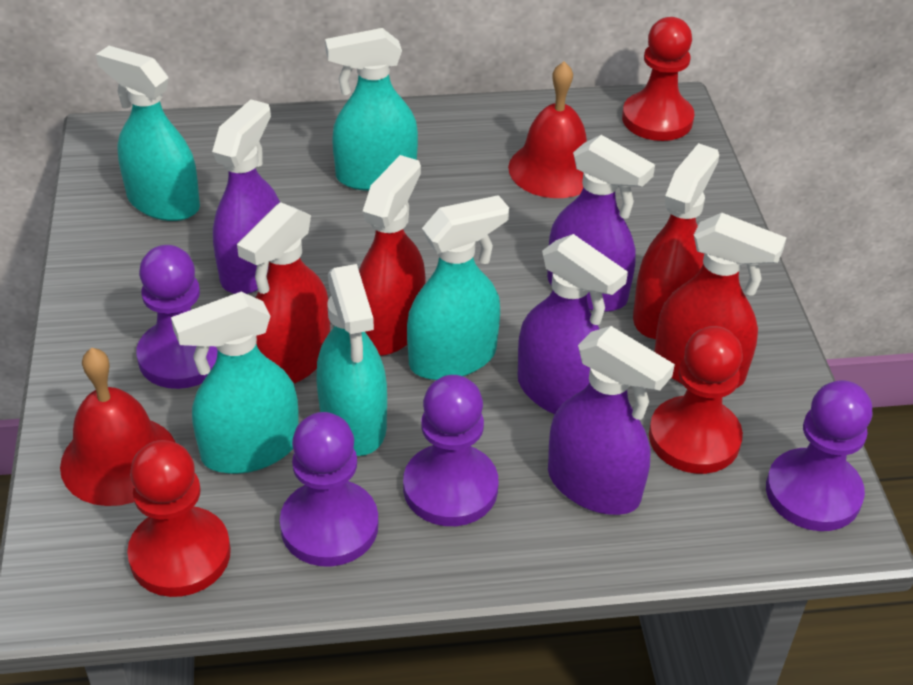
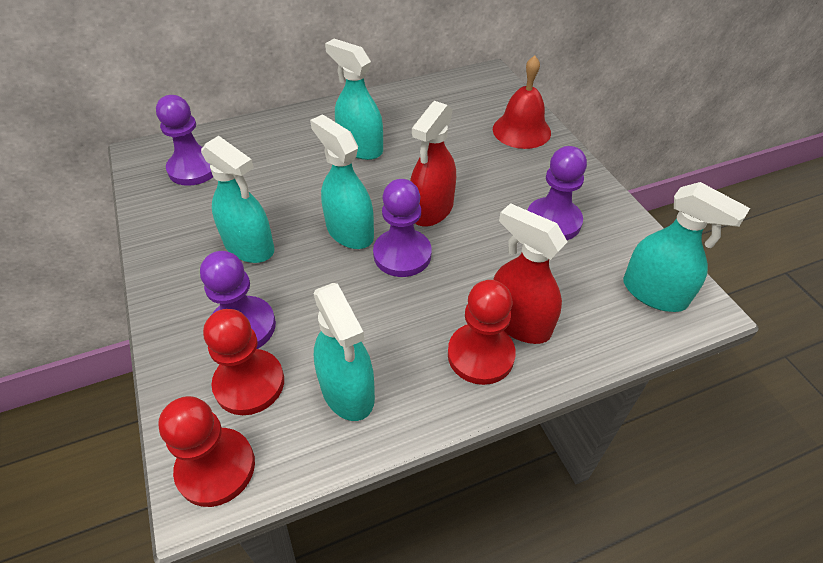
purple spray bottle: 4 -> 0
red bell: 2 -> 1
red spray bottle: 4 -> 2

